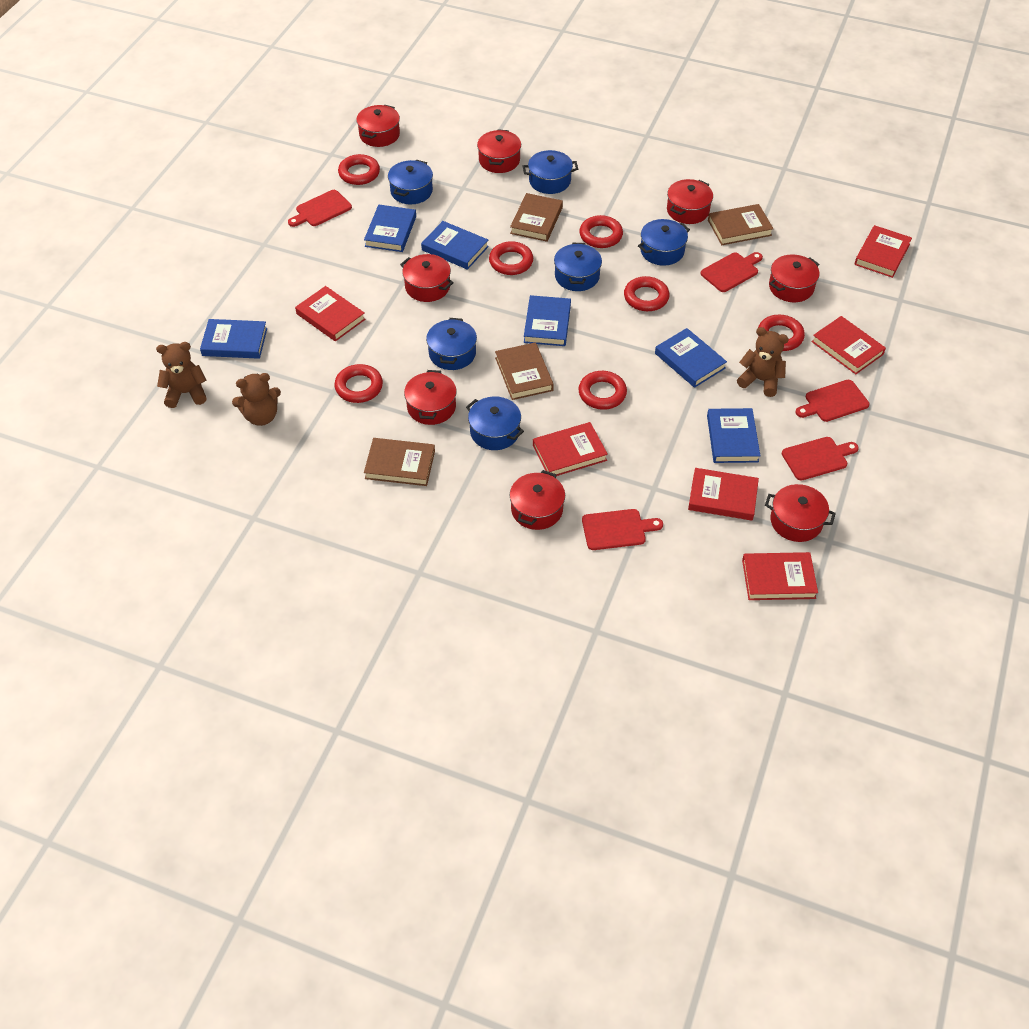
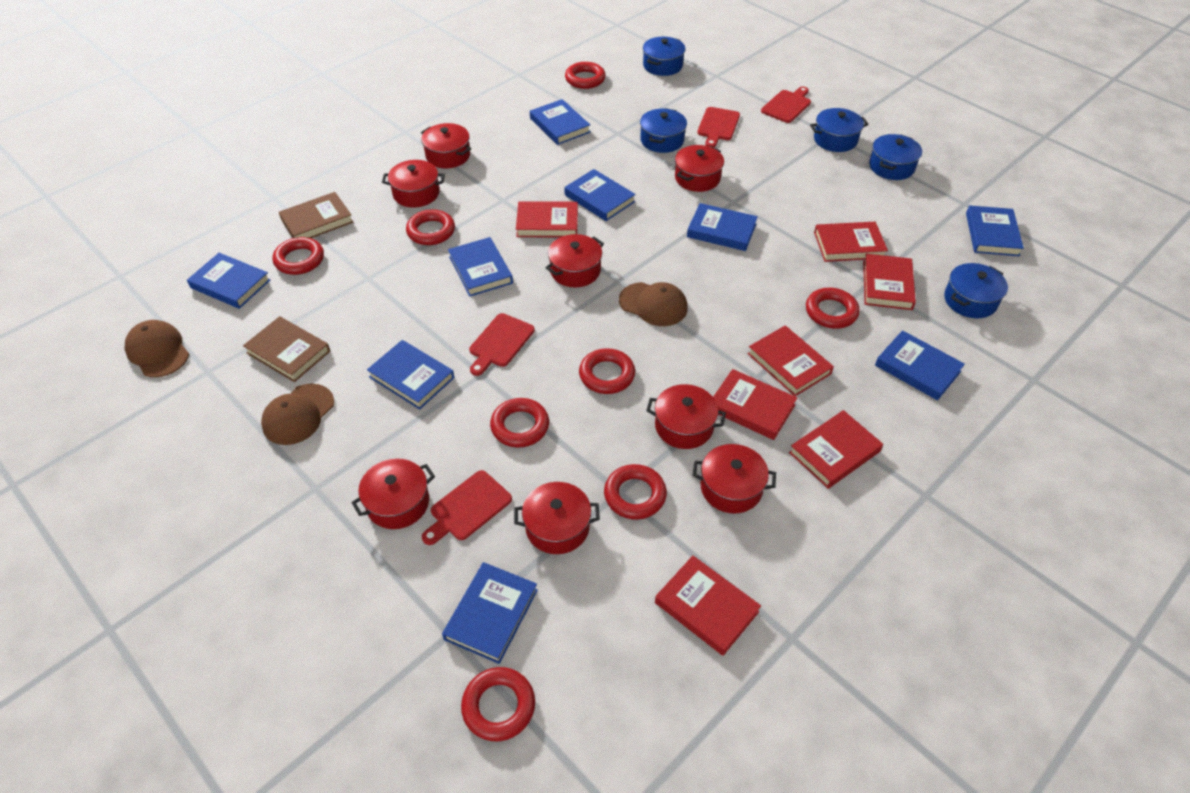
blue book: 6 -> 9
blue pot: 6 -> 5
brown book: 4 -> 2
brown cap: 0 -> 3
brown teddy bear: 3 -> 0
red book: 6 -> 7
red cutting board: 5 -> 4
red ring: 7 -> 8

